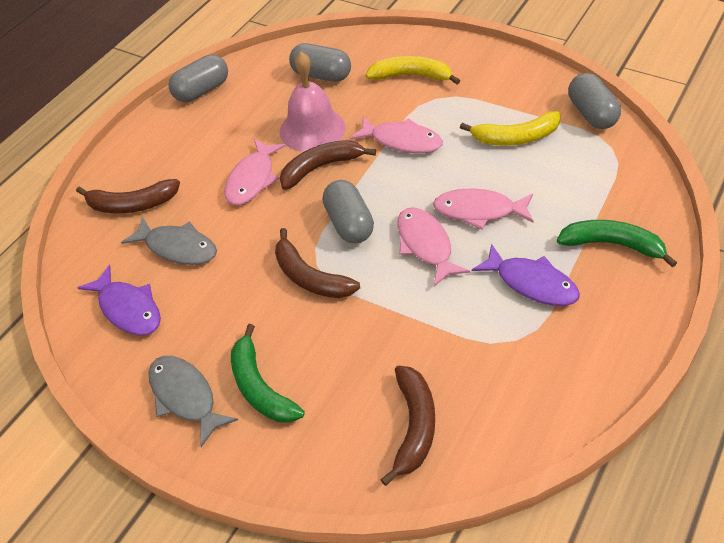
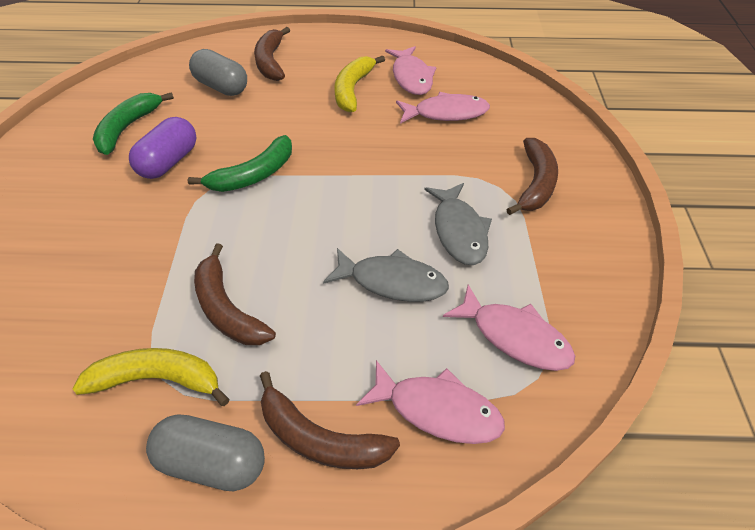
grey capsule: 4 -> 2
pink bell: 1 -> 0
purple capsule: 0 -> 1
purple fish: 2 -> 0

